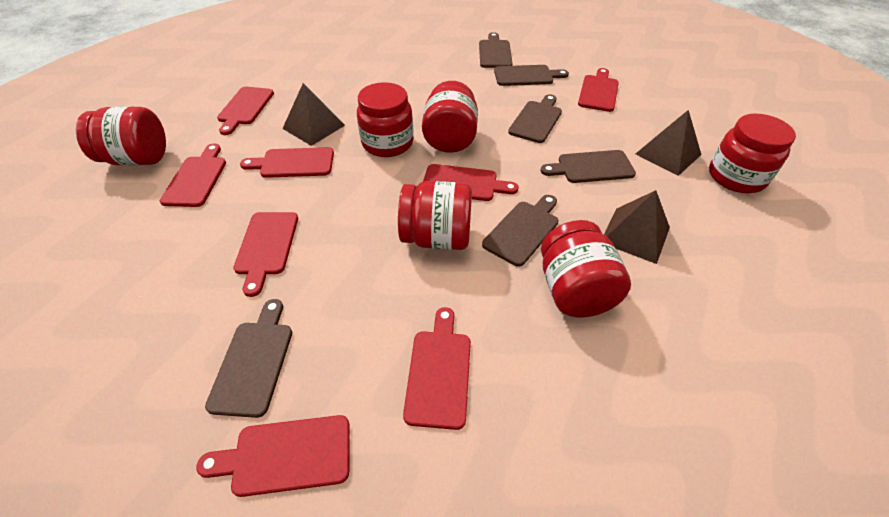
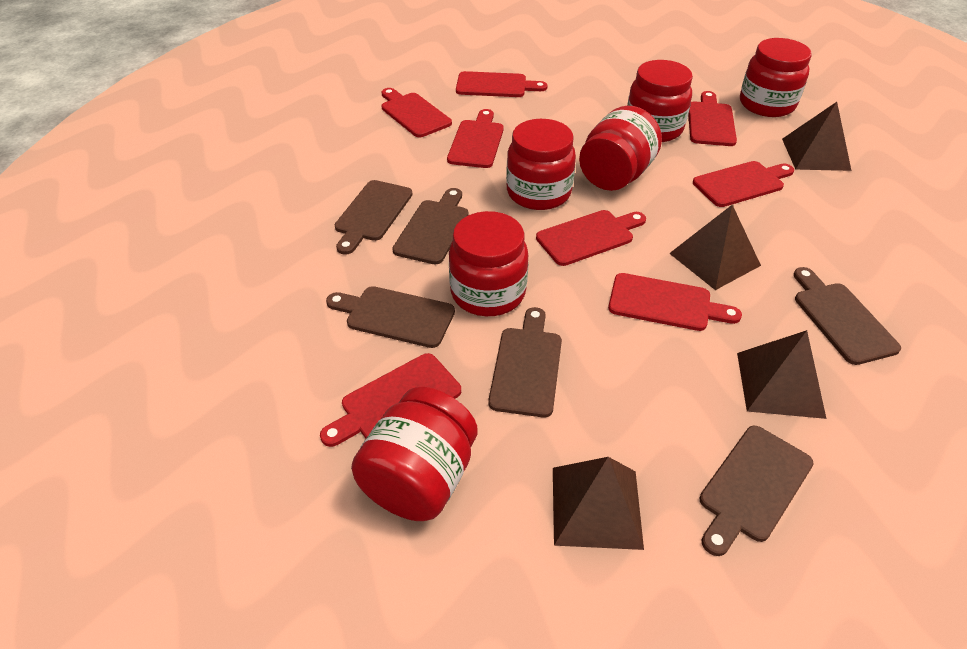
brown pyramid: 3 -> 4

